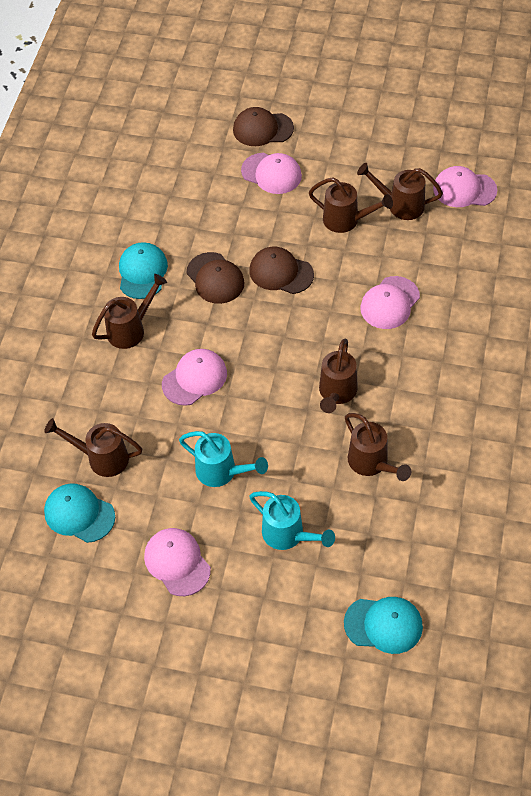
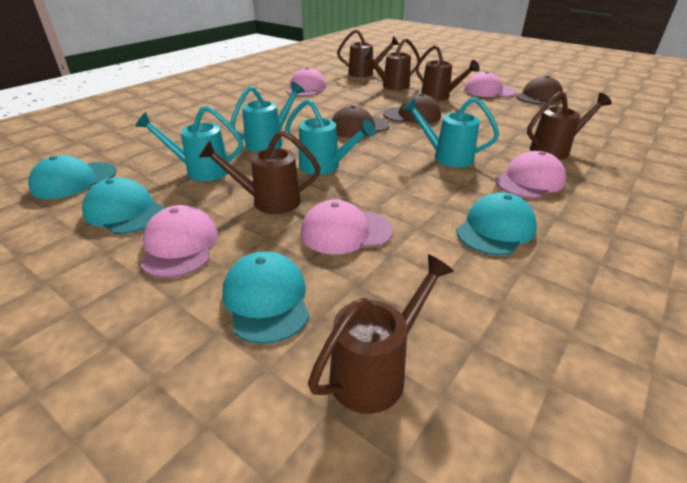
turquoise cap: 3 -> 4
turquoise watering can: 2 -> 4

